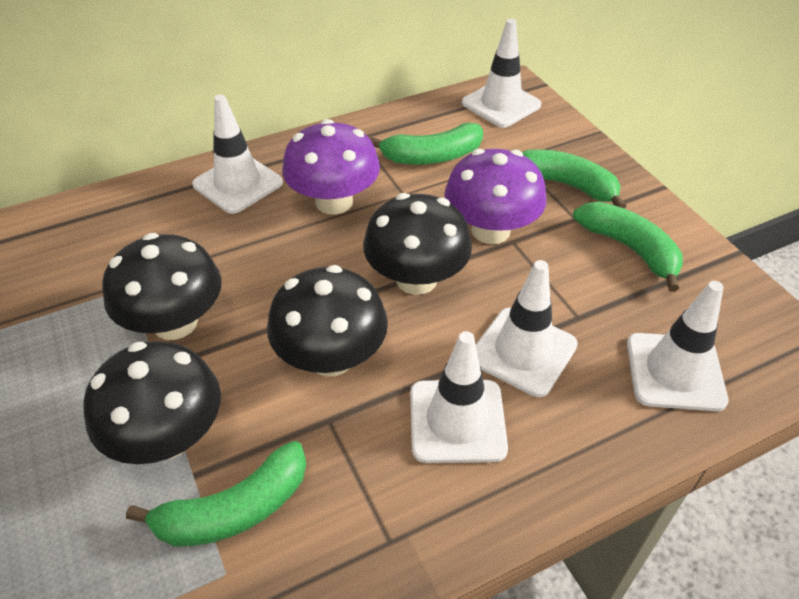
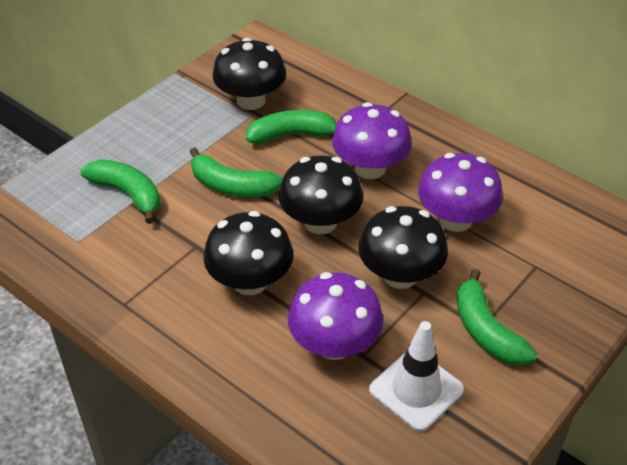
purple mushroom: 2 -> 3
white traffic cone: 5 -> 1

